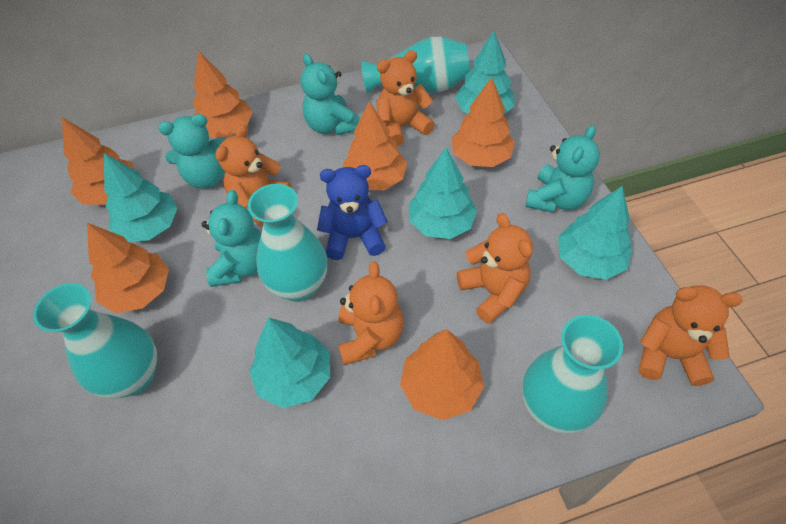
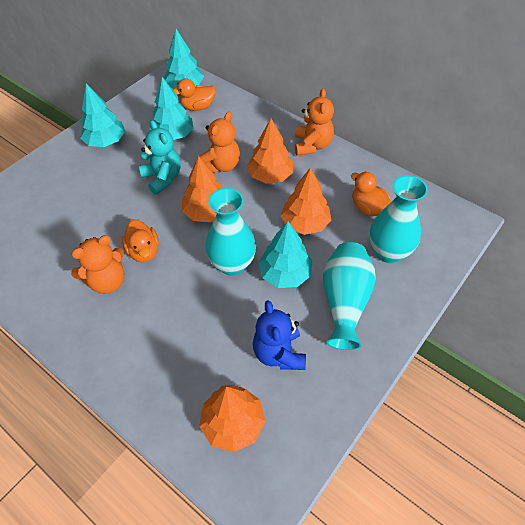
orange duck: 0 -> 3
orange teddy bear: 5 -> 3
orange tree: 6 -> 4
turquoise teddy bear: 4 -> 1
turquoise tree: 5 -> 4
turquoise vase: 4 -> 3

